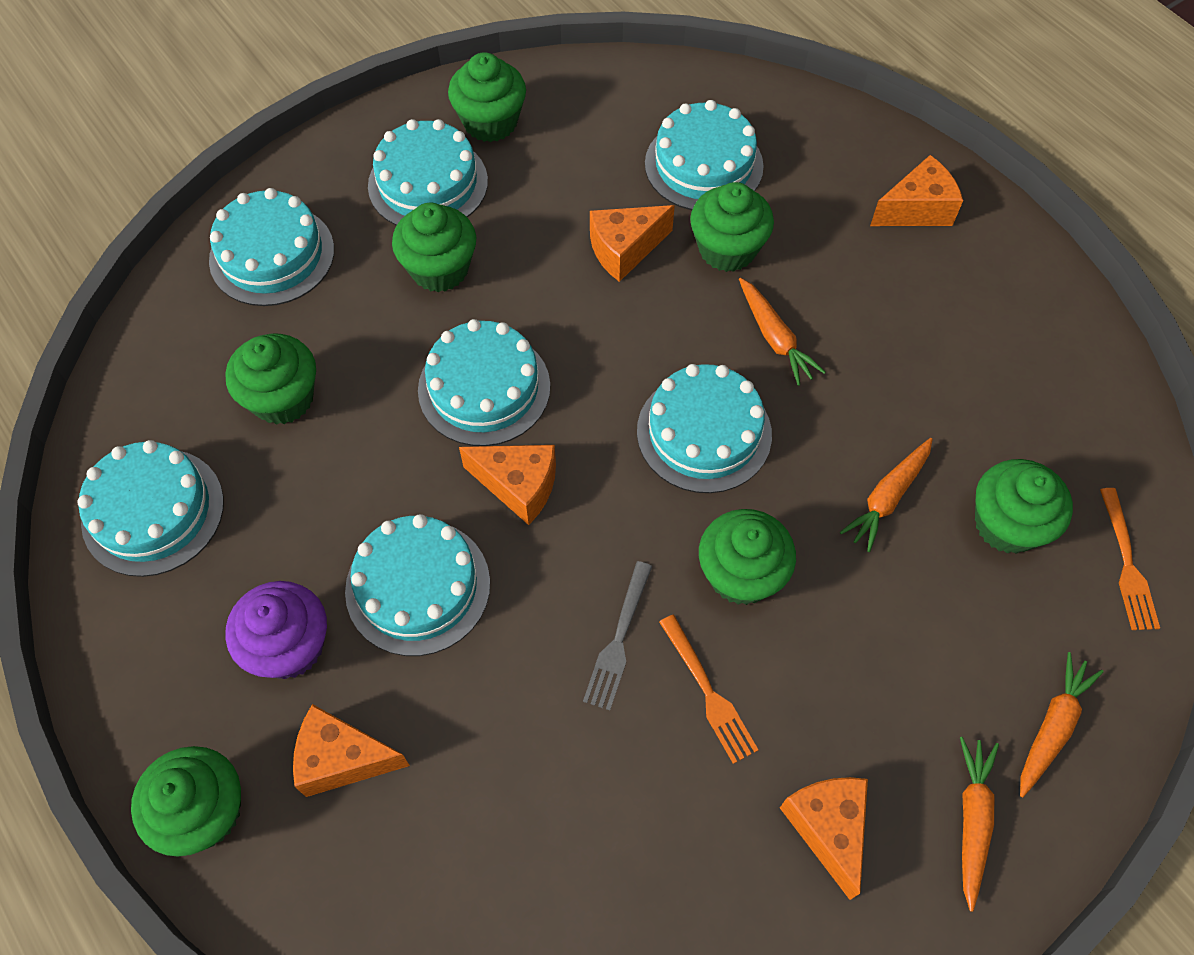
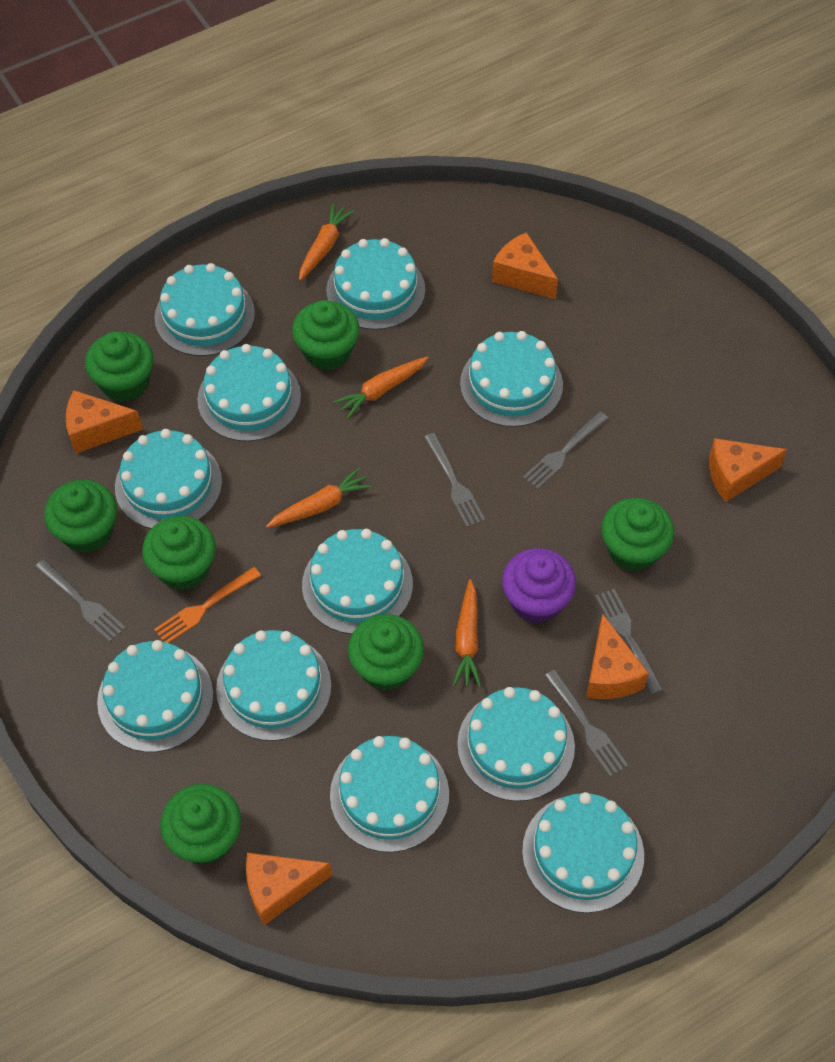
grey fork: 1 -> 5
orange fork: 2 -> 1
turquoise cake: 7 -> 11

